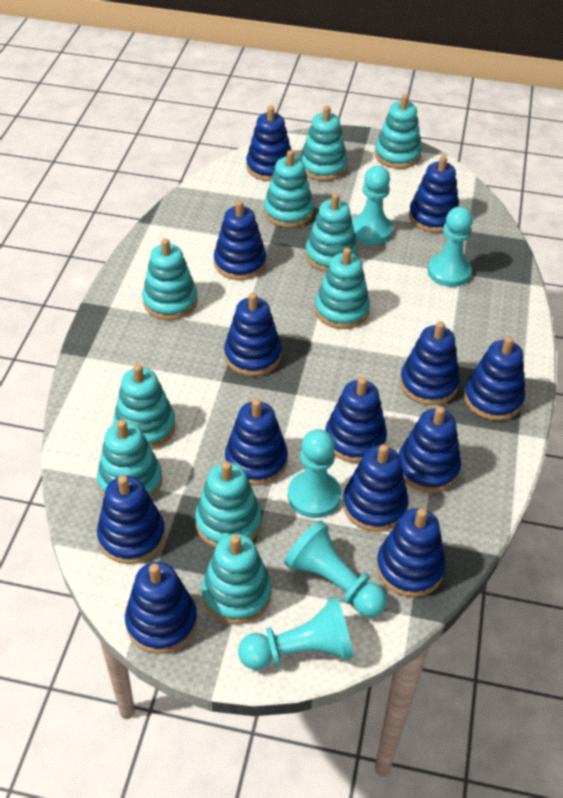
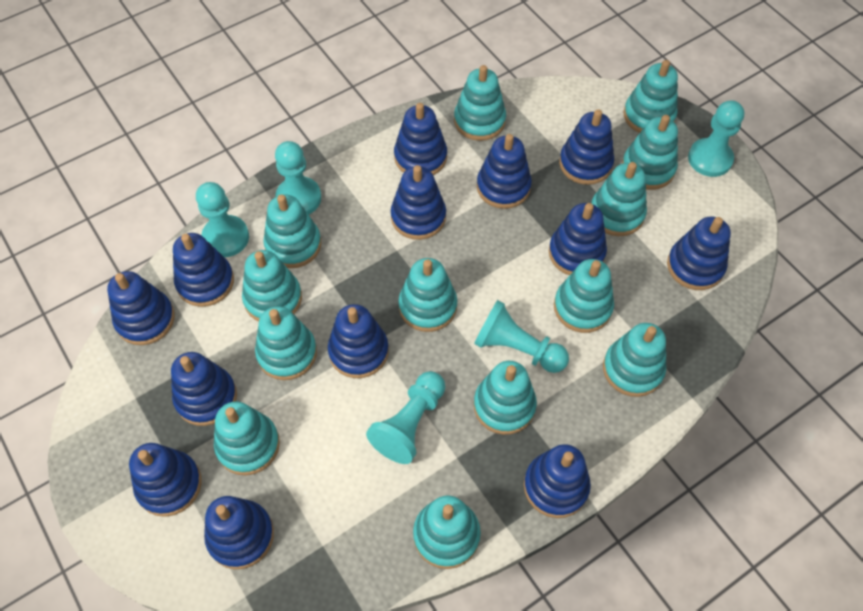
turquoise stacking toy: 10 -> 13

